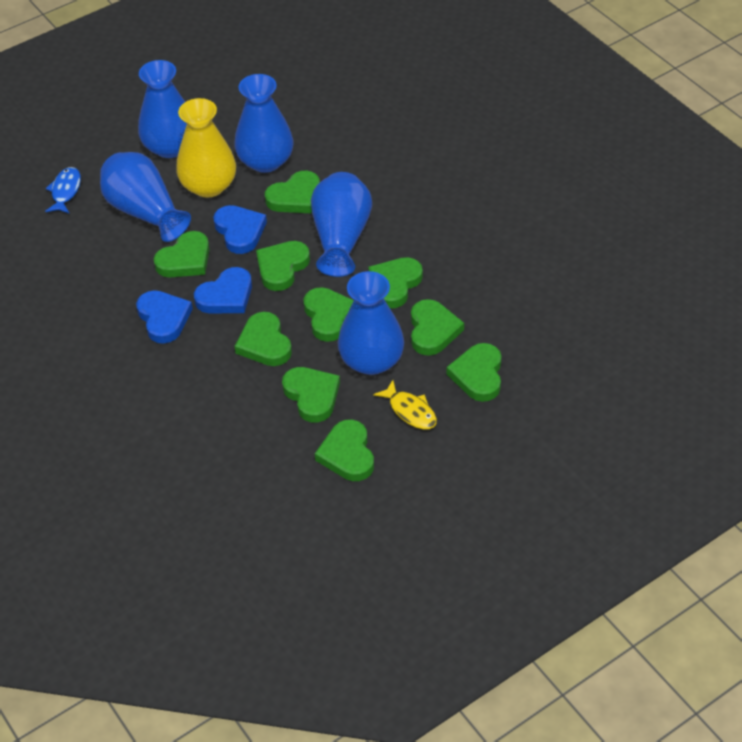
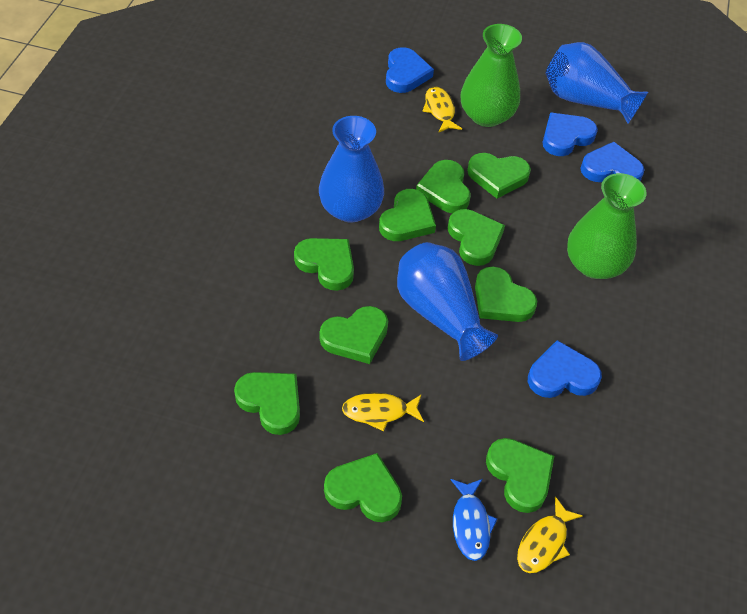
blue heart: 3 -> 4
blue vase: 5 -> 3
green vase: 0 -> 2
yellow fish: 1 -> 3
yellow vase: 1 -> 0

